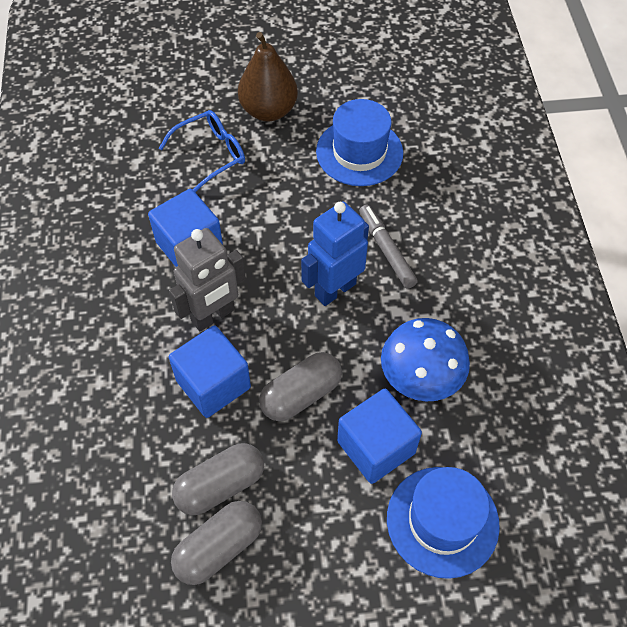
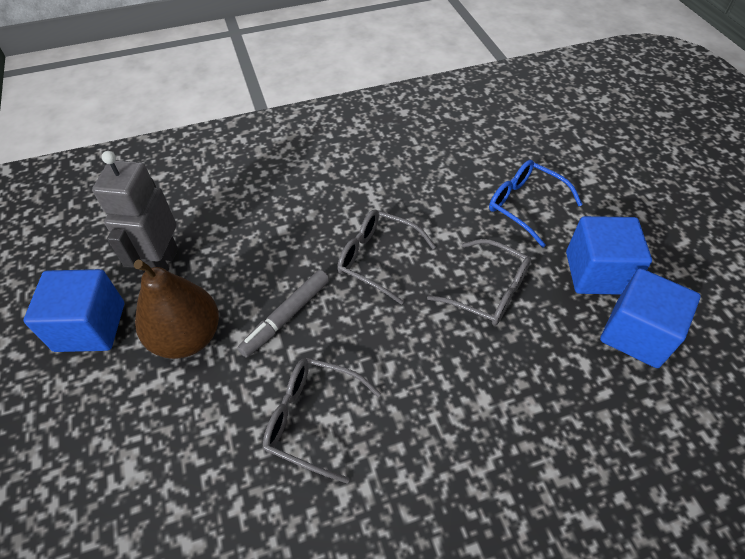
blue hat: 2 -> 0
blue mushroom: 1 -> 0
blue robot: 1 -> 0
grey capsule: 3 -> 0
grey glasses: 0 -> 3

